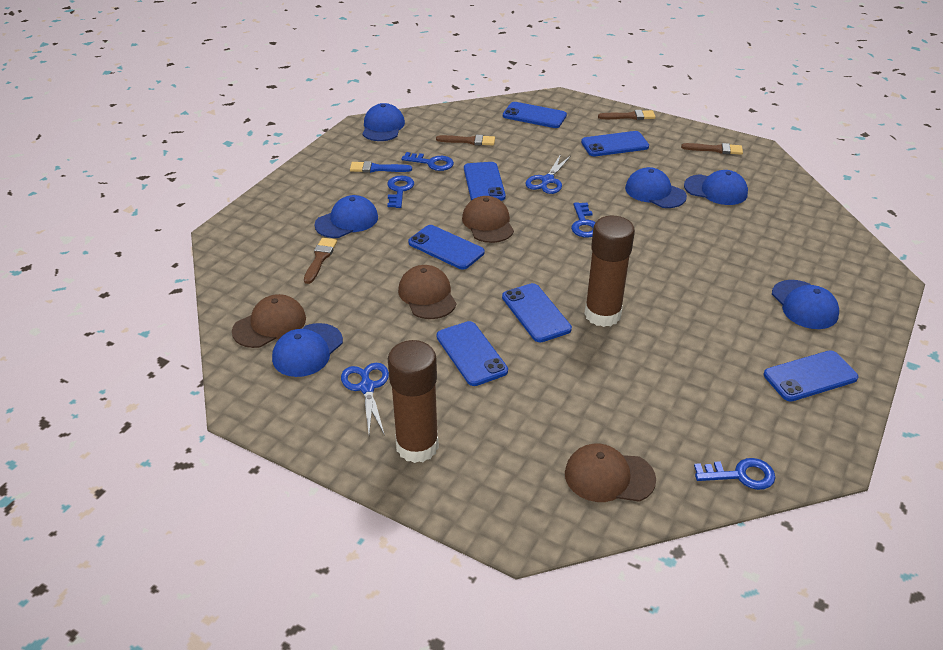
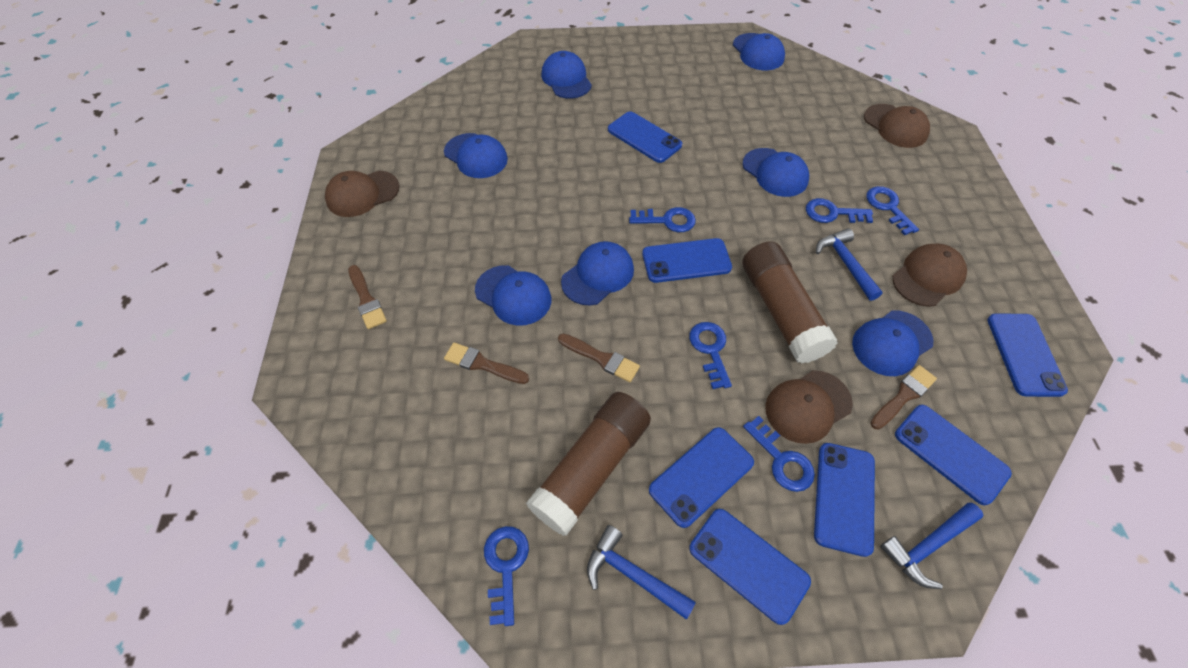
blue brush: 1 -> 0
blue cap: 6 -> 7
blue hammer: 0 -> 3
blue key: 4 -> 6
blue scissors: 2 -> 0

